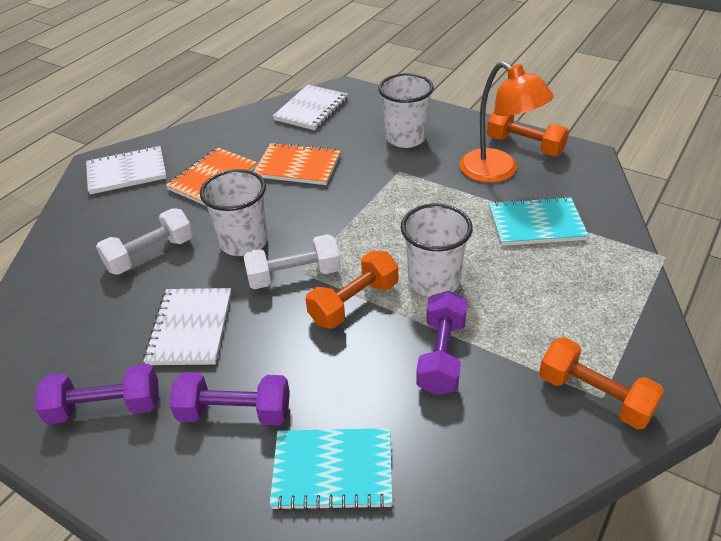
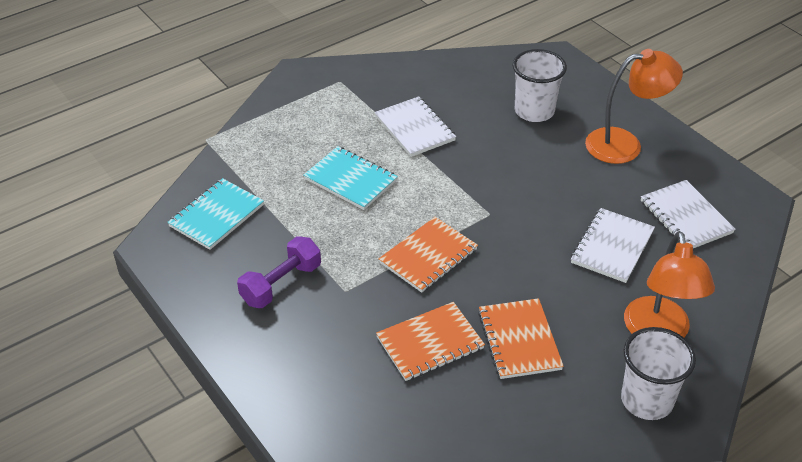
orange dumbbell: 3 -> 0
orange lamp: 1 -> 2
orange notebook: 2 -> 3
purple dumbbell: 3 -> 1
white cup: 3 -> 2
white dumbbell: 2 -> 0

